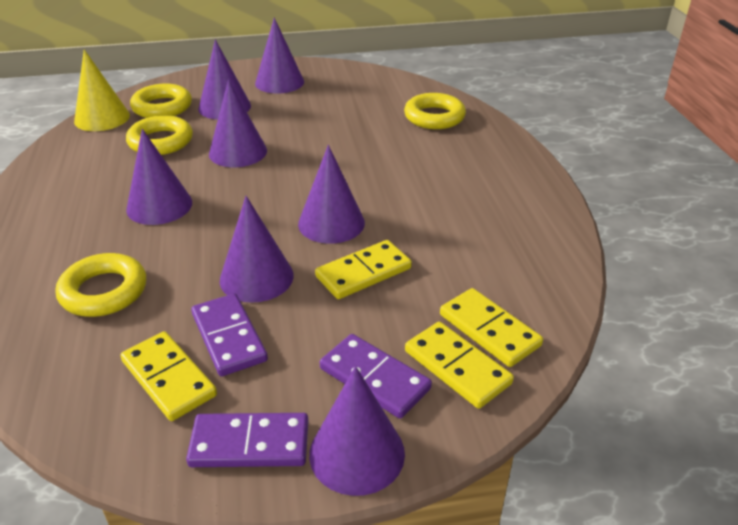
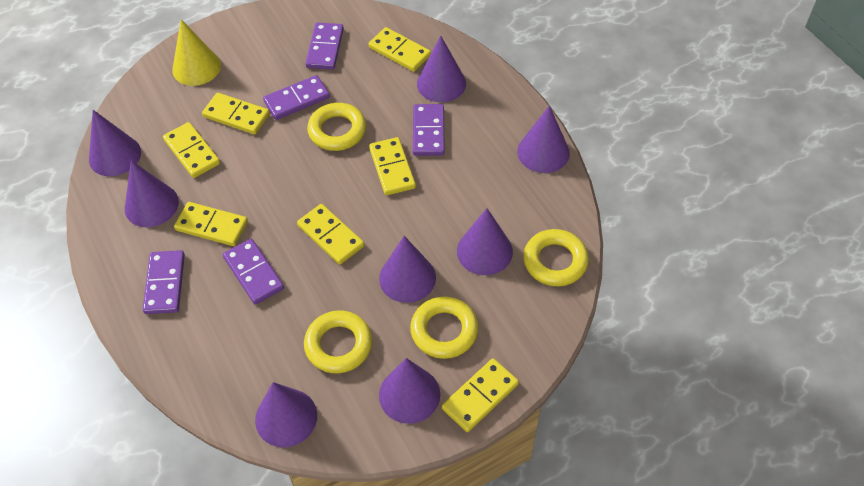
purple cone: 7 -> 8
purple domino: 3 -> 5
yellow domino: 4 -> 7

